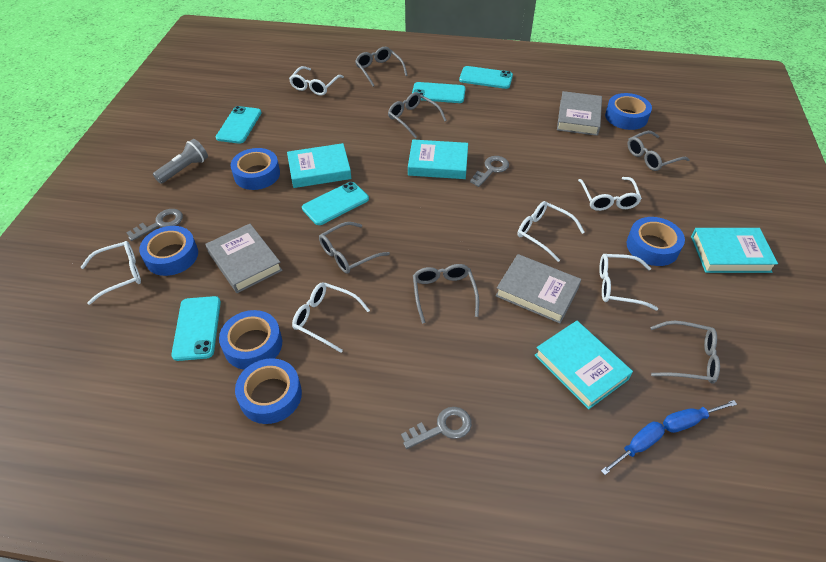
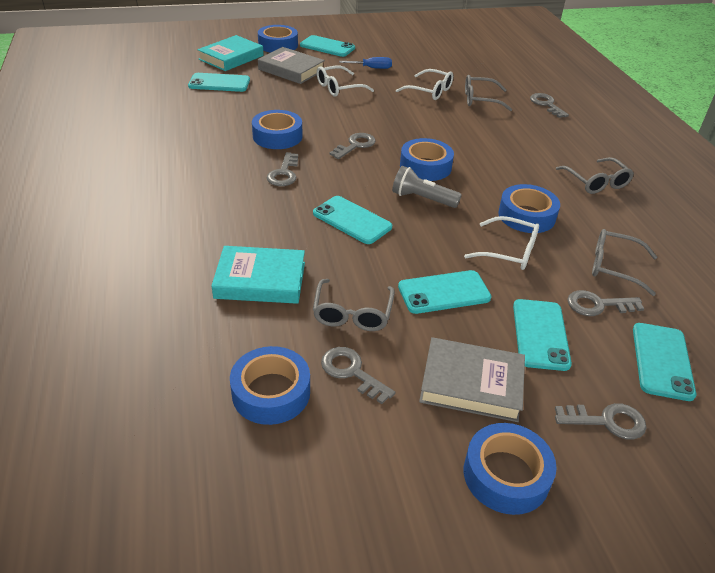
blue screwdriver: 2 -> 1
grey book: 3 -> 2
grey glasses: 6 -> 4
grey key: 3 -> 6
turquoise book: 4 -> 2
turquoise phone: 5 -> 6
white glasses: 6 -> 3

